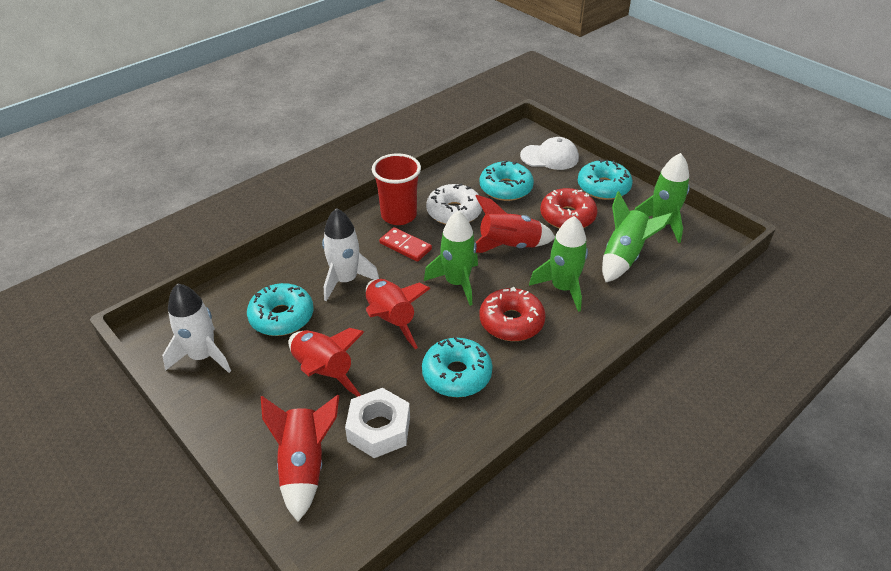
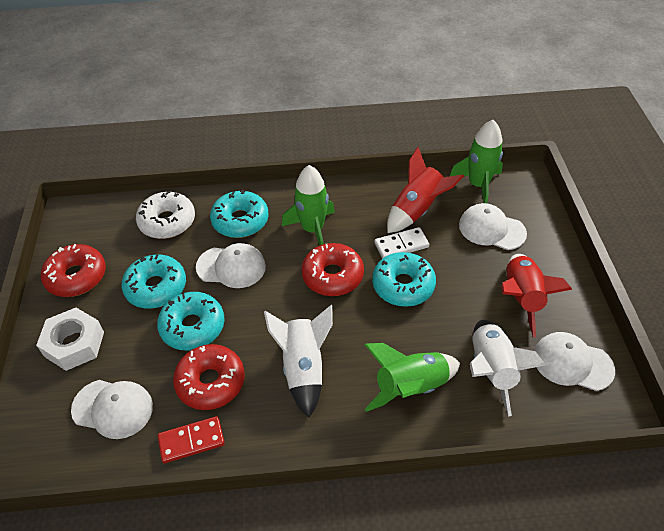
green rocket: 4 -> 3
red cup: 1 -> 0
red donut: 2 -> 3
red rocket: 4 -> 2
white cap: 1 -> 4
white domino: 0 -> 1

